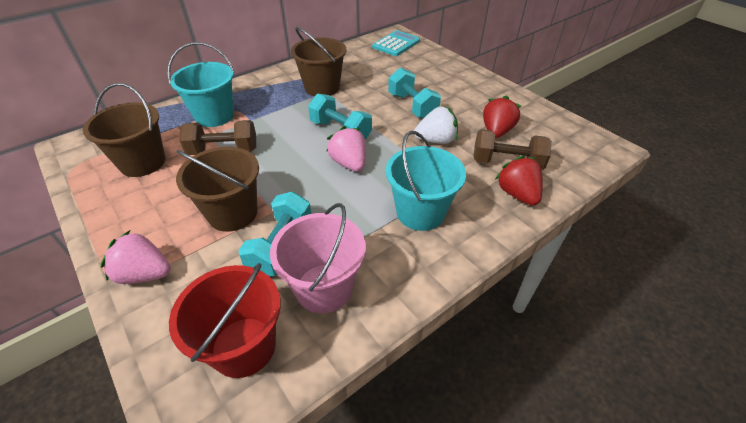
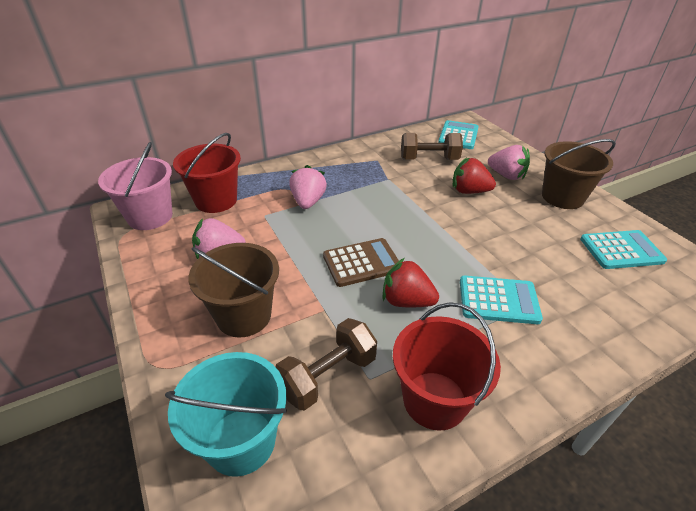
brown bucket: 3 -> 2
brown calculator: 0 -> 1
pink strawberry: 2 -> 3
red bucket: 1 -> 2
turquoise bucket: 2 -> 1
turquoise calculator: 1 -> 3
turquoise dumbbell: 3 -> 0
white strawberry: 1 -> 0

